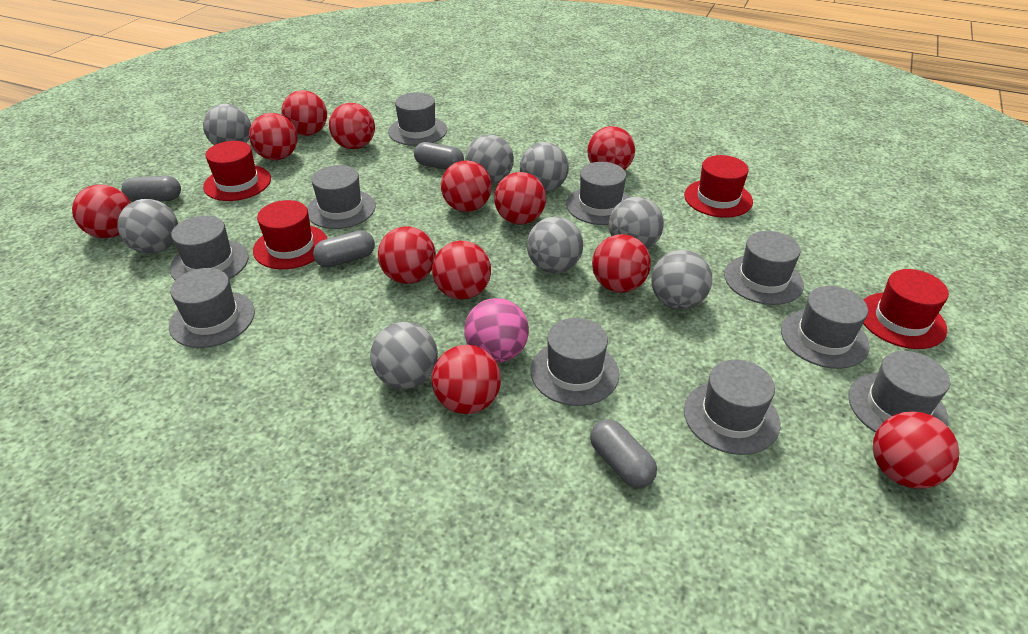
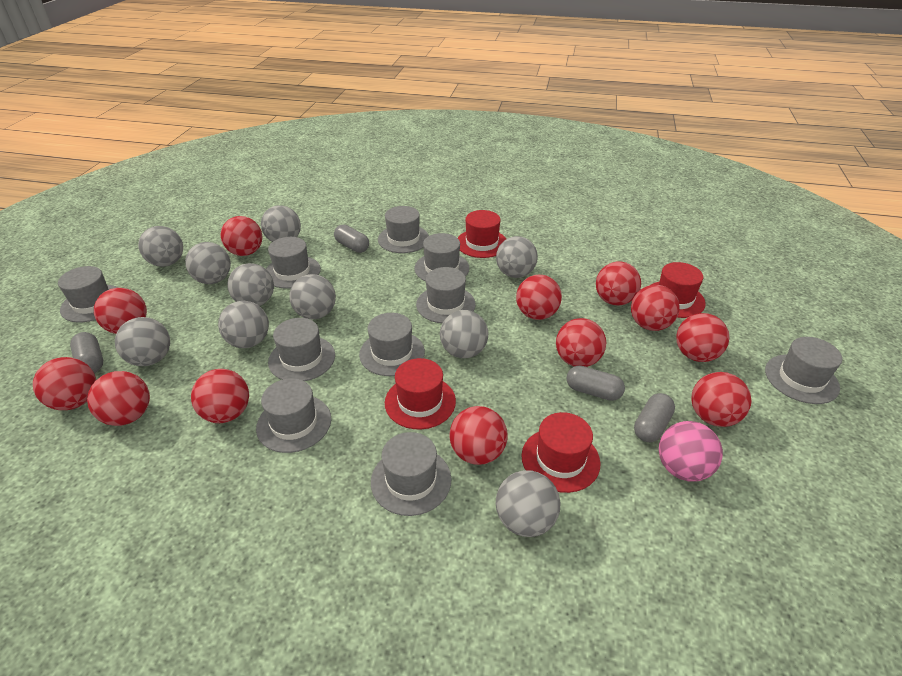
grey ball: 8 -> 10

